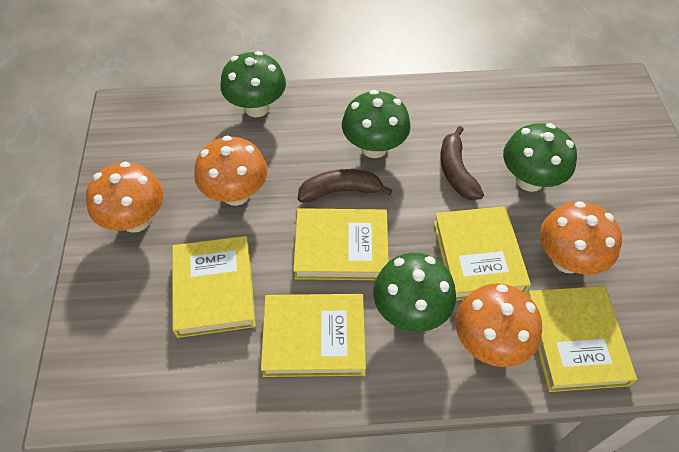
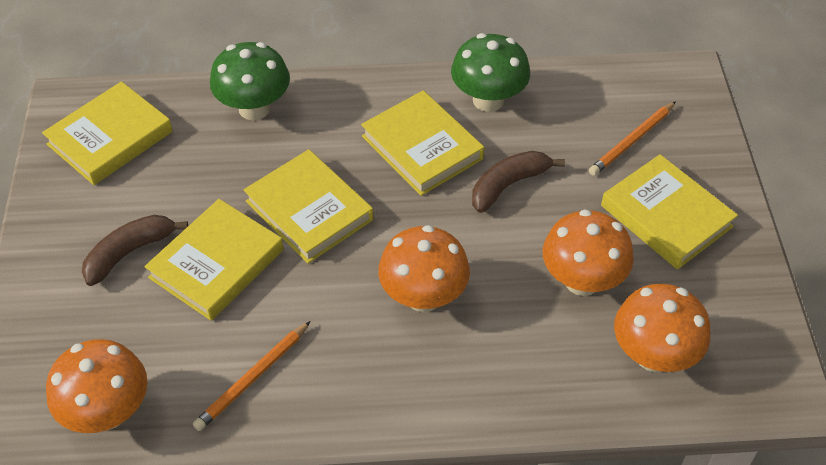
green mushroom: 4 -> 2
orange pencil: 0 -> 2

